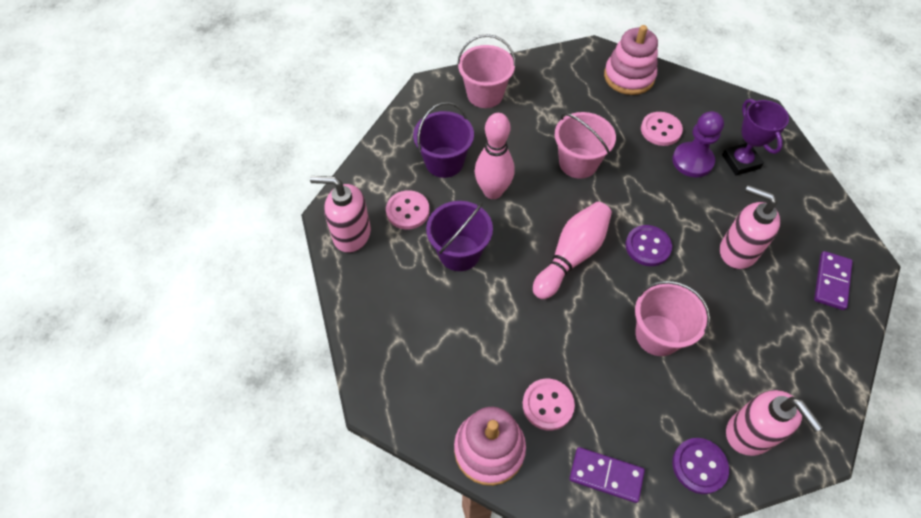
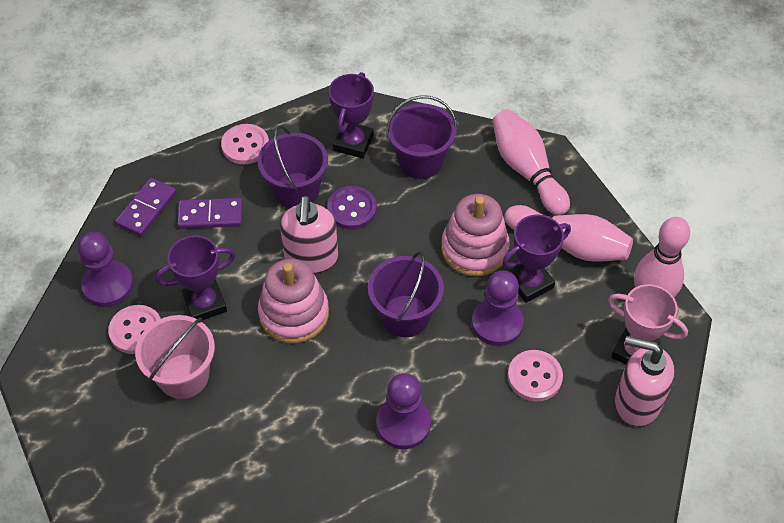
pink bowling pin: 2 -> 3
pink bucket: 3 -> 1
pink soap dispenser: 3 -> 2
pink trophy: 0 -> 1
purple bucket: 2 -> 3
purple button: 2 -> 1
purple pawn: 1 -> 3
purple trophy: 1 -> 3

